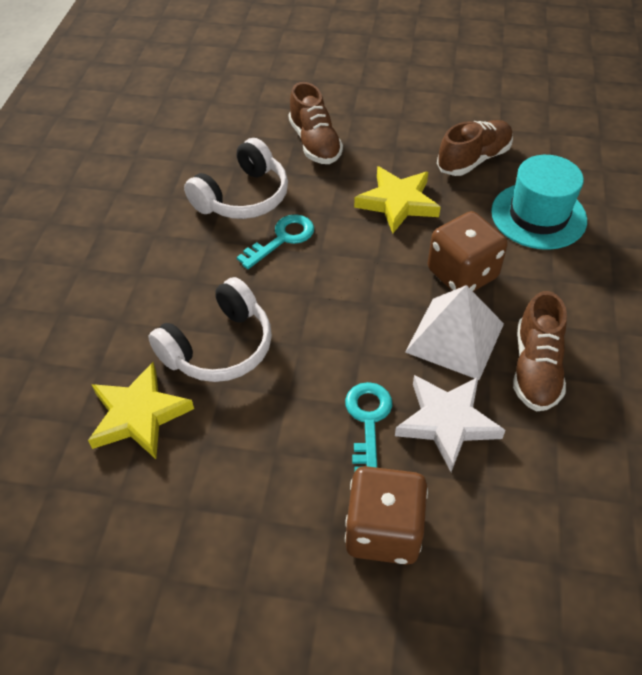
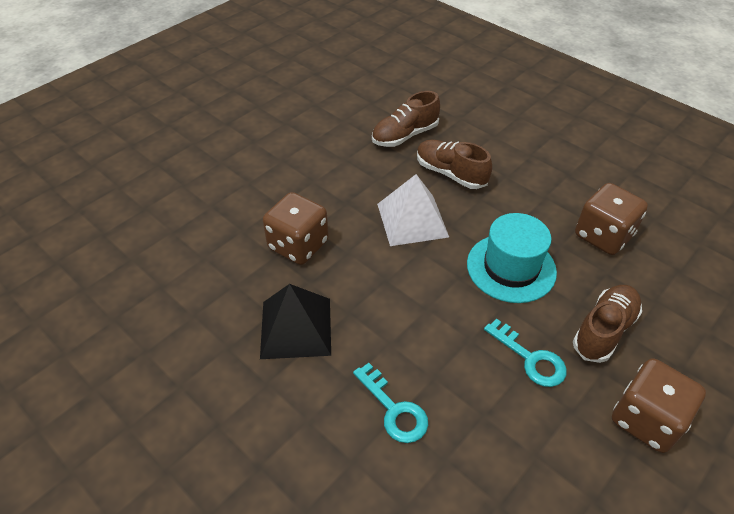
black pyramid: 0 -> 1
brown dice: 2 -> 3
white headphones: 2 -> 0
white star: 1 -> 0
yellow star: 2 -> 0

